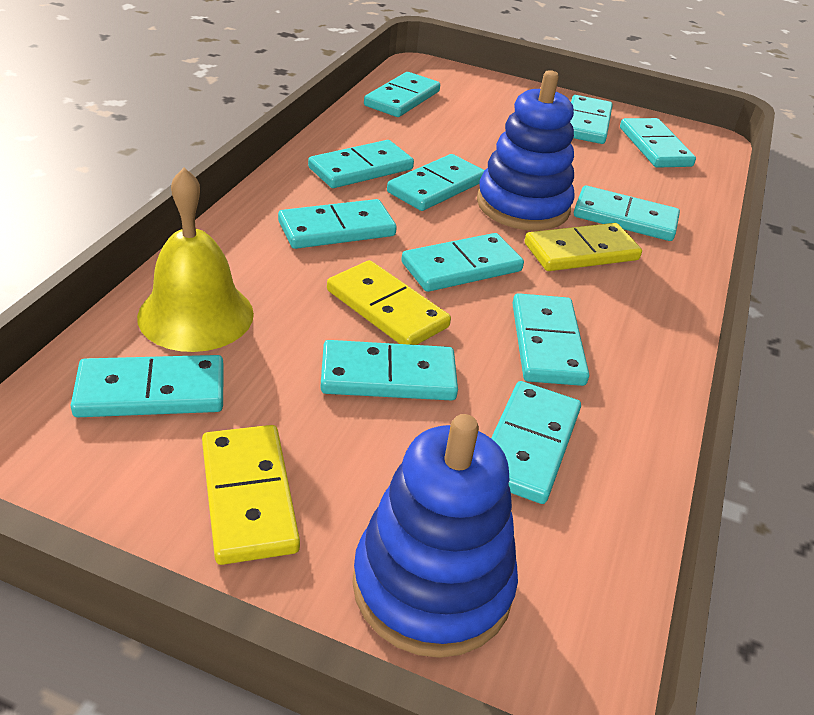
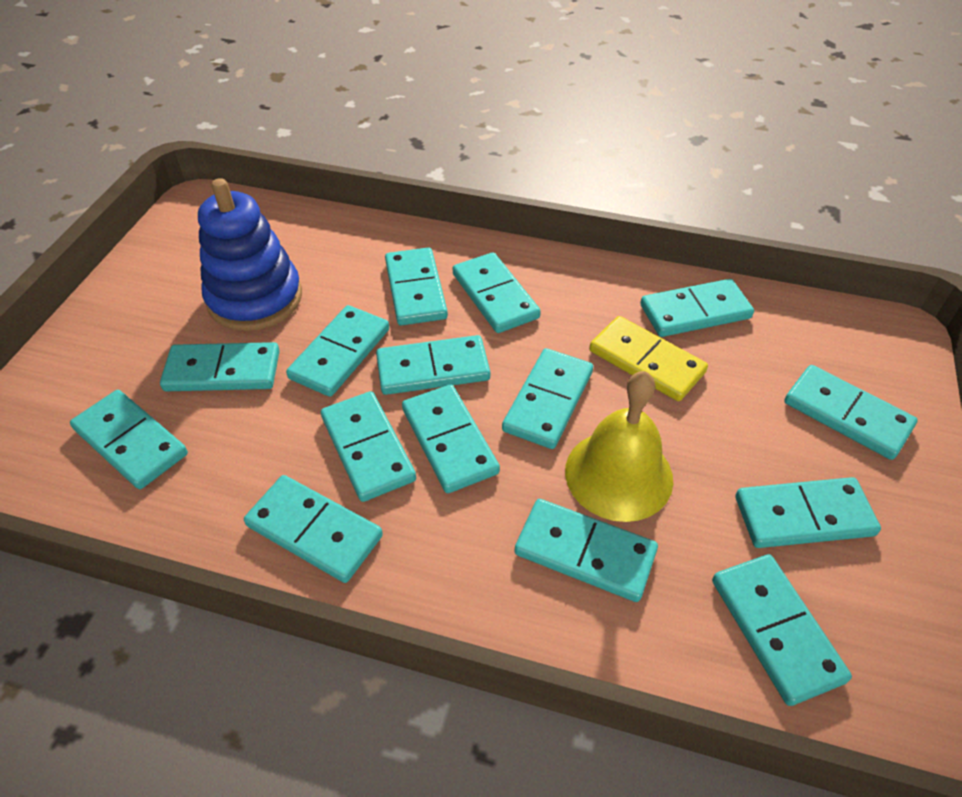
blue stacking toy: 2 -> 1
turquoise domino: 12 -> 15
yellow domino: 3 -> 1

